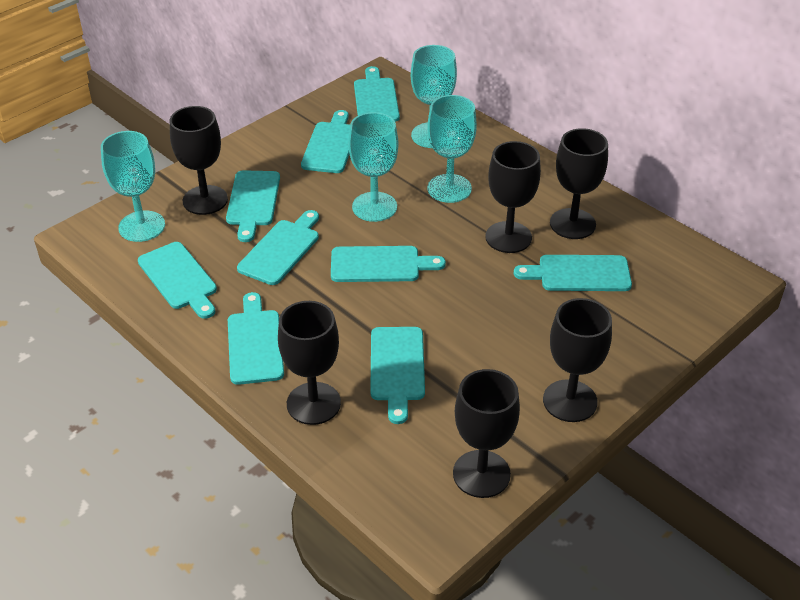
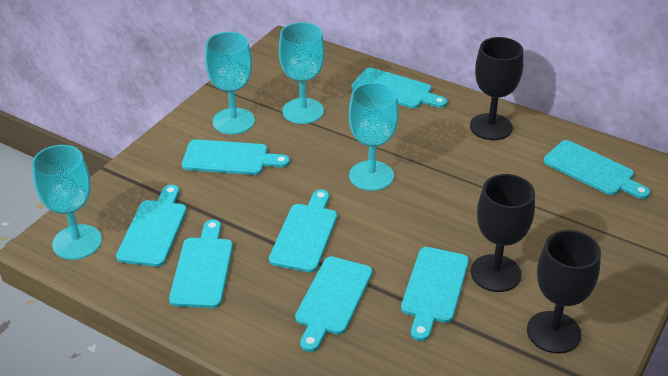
black goblet: 6 -> 3
turquoise cutting board: 9 -> 8

